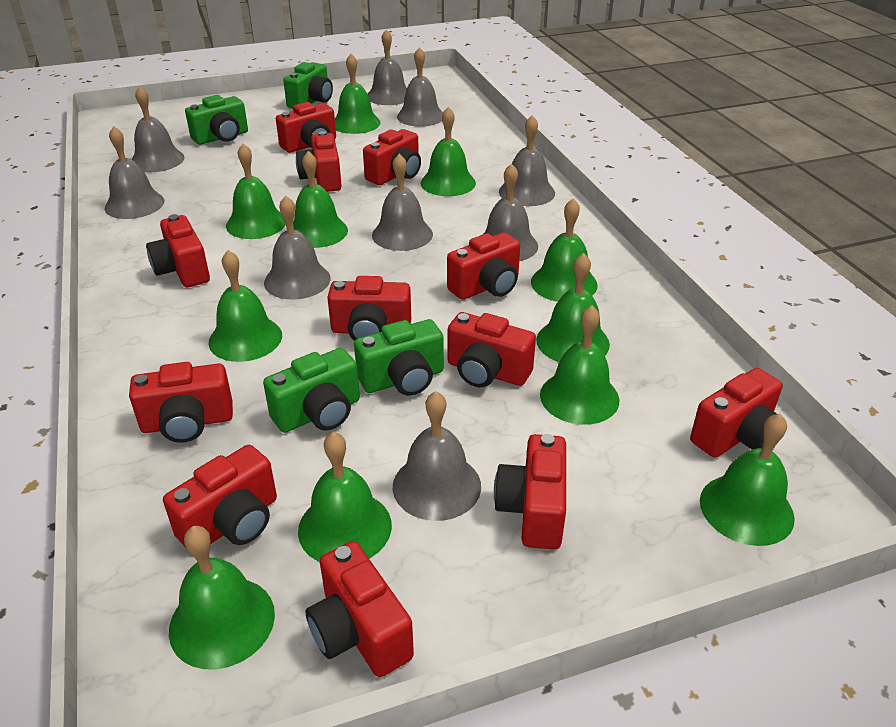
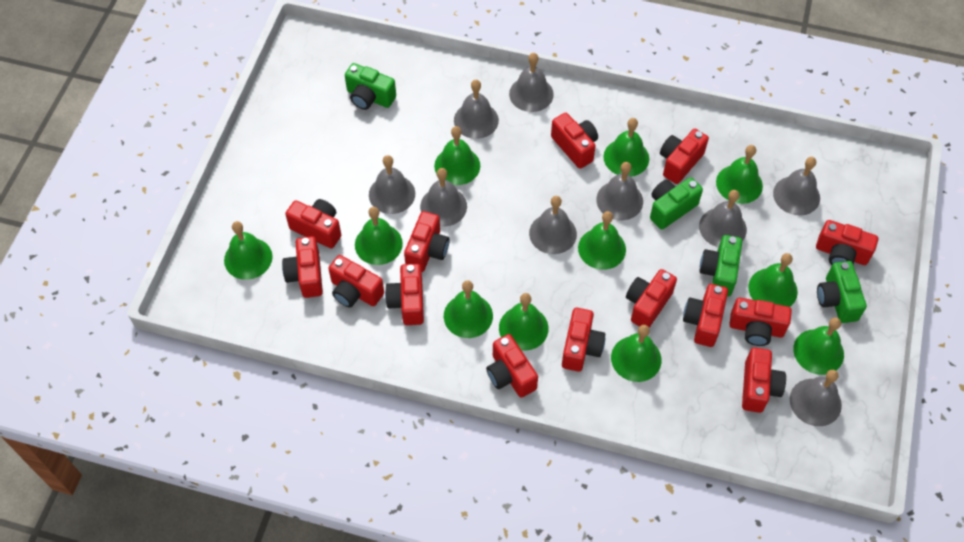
red camera: 12 -> 14

